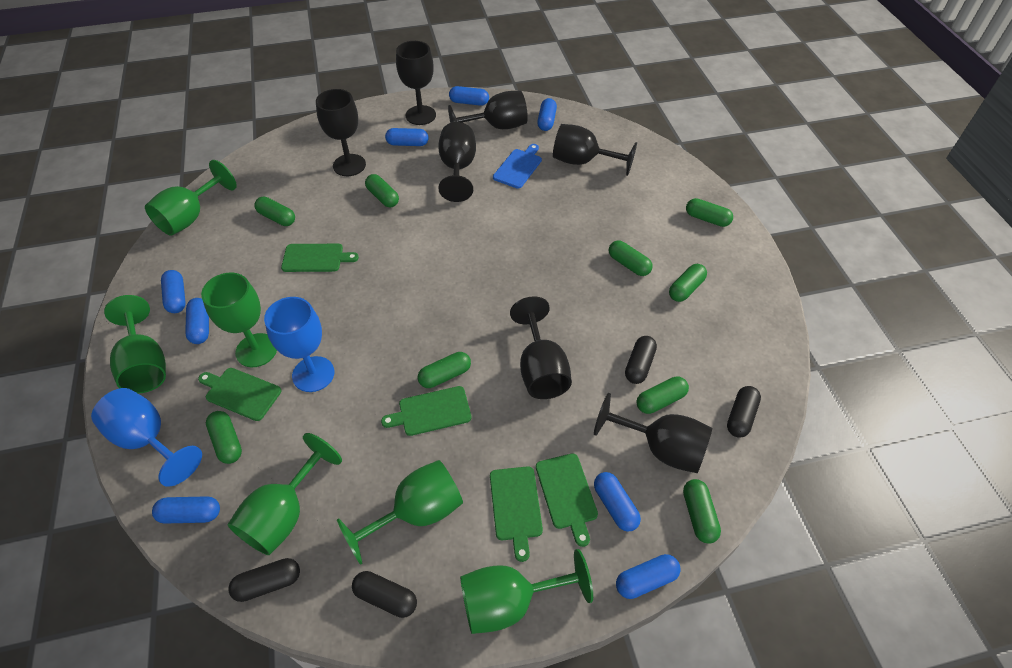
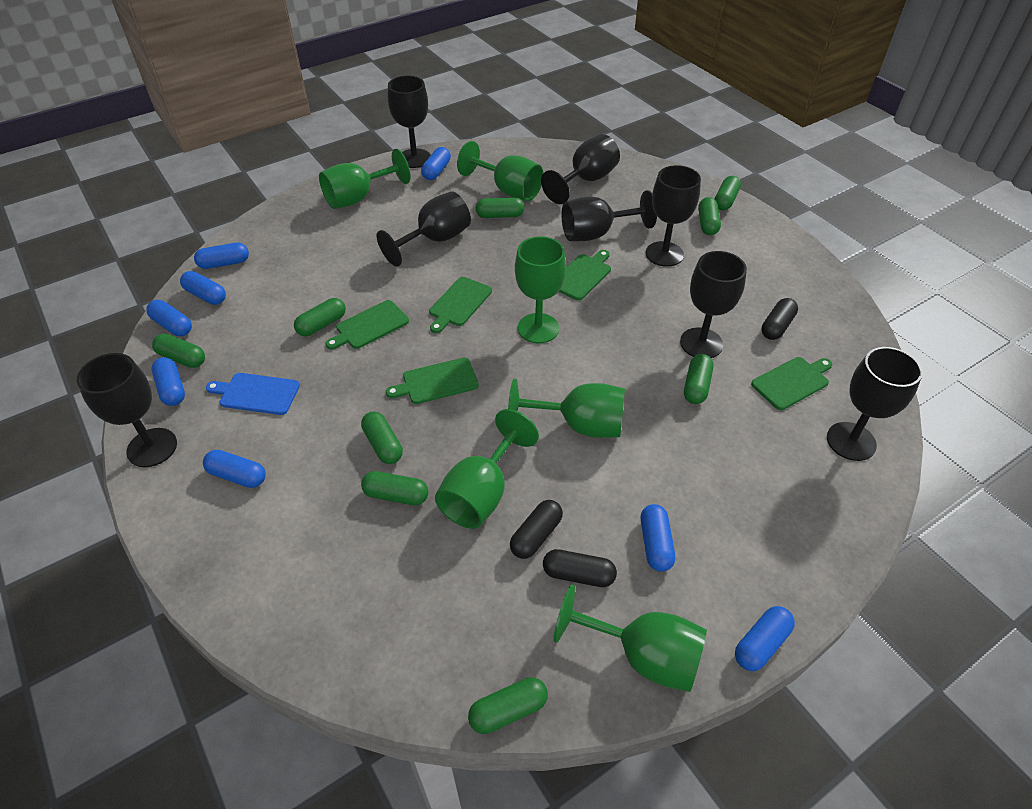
black capsule: 4 -> 3
black goblet: 7 -> 8
blue goblet: 2 -> 0

